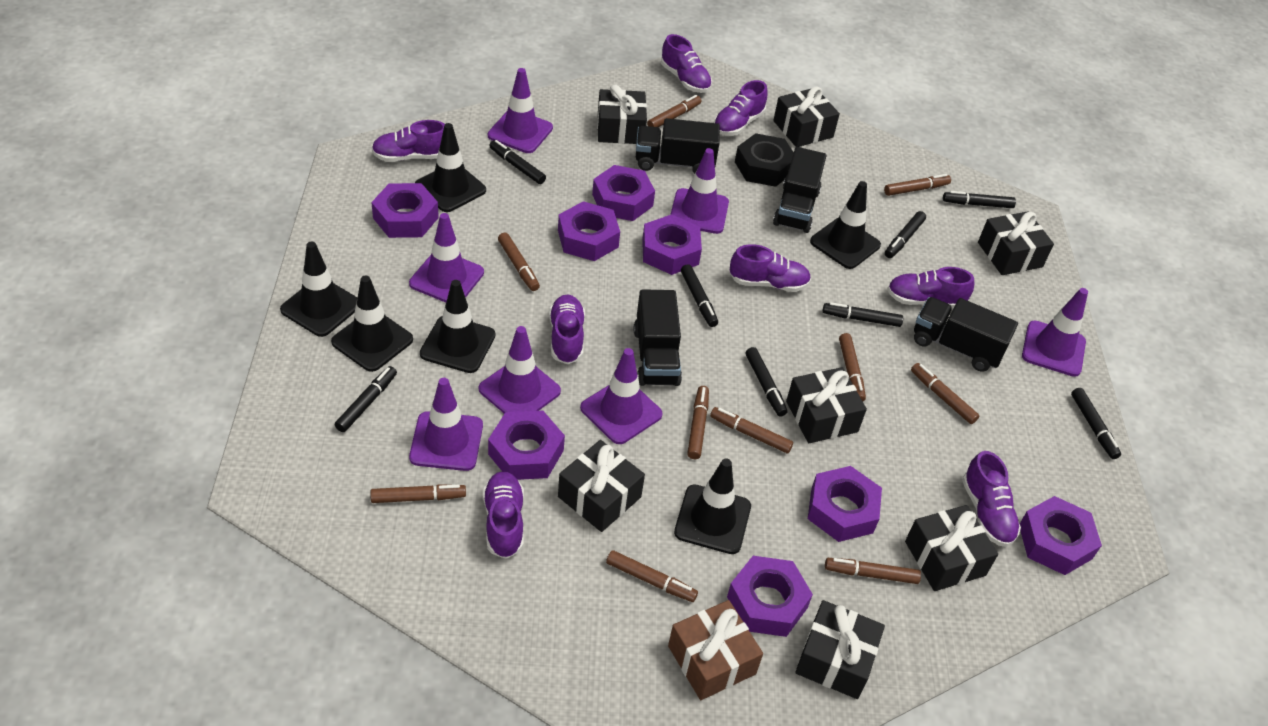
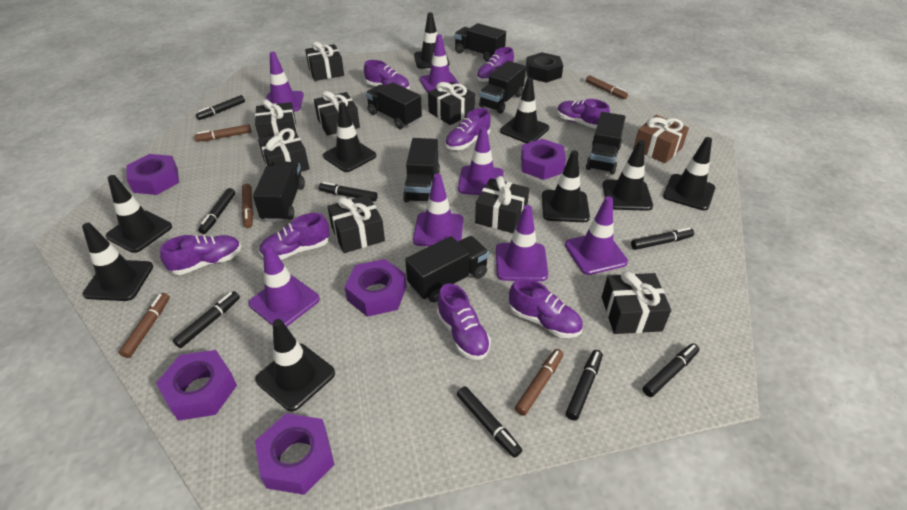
black gift: 7 -> 8
black traffic cone: 6 -> 9
black truck: 4 -> 7
brown marker: 10 -> 5
purple nut: 8 -> 5

